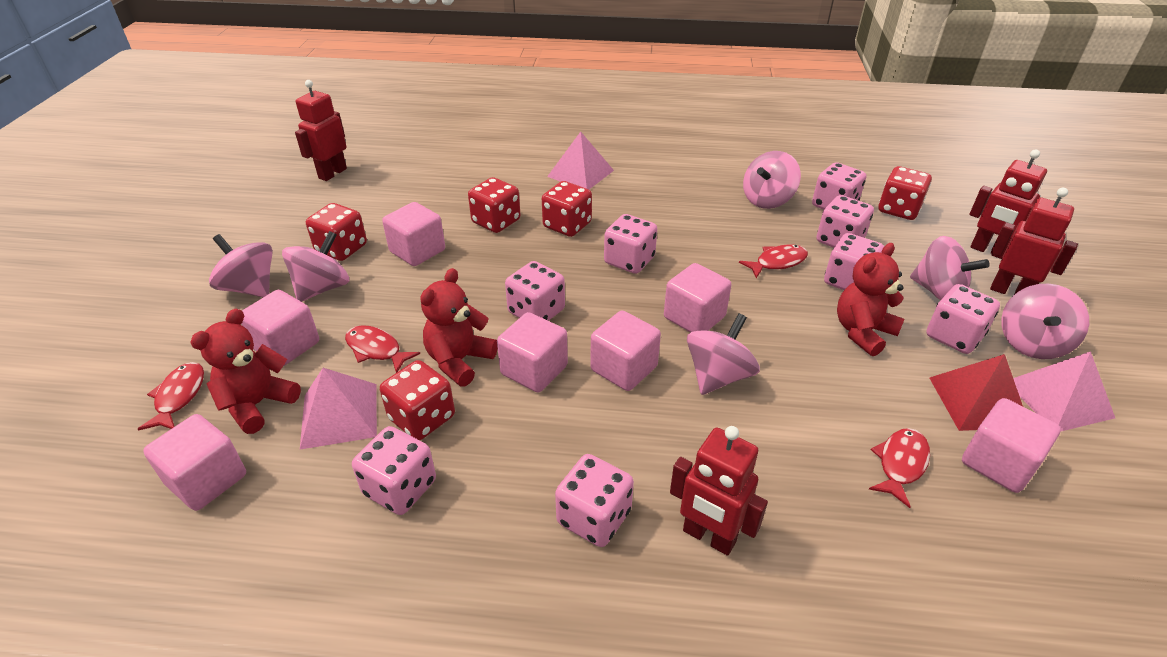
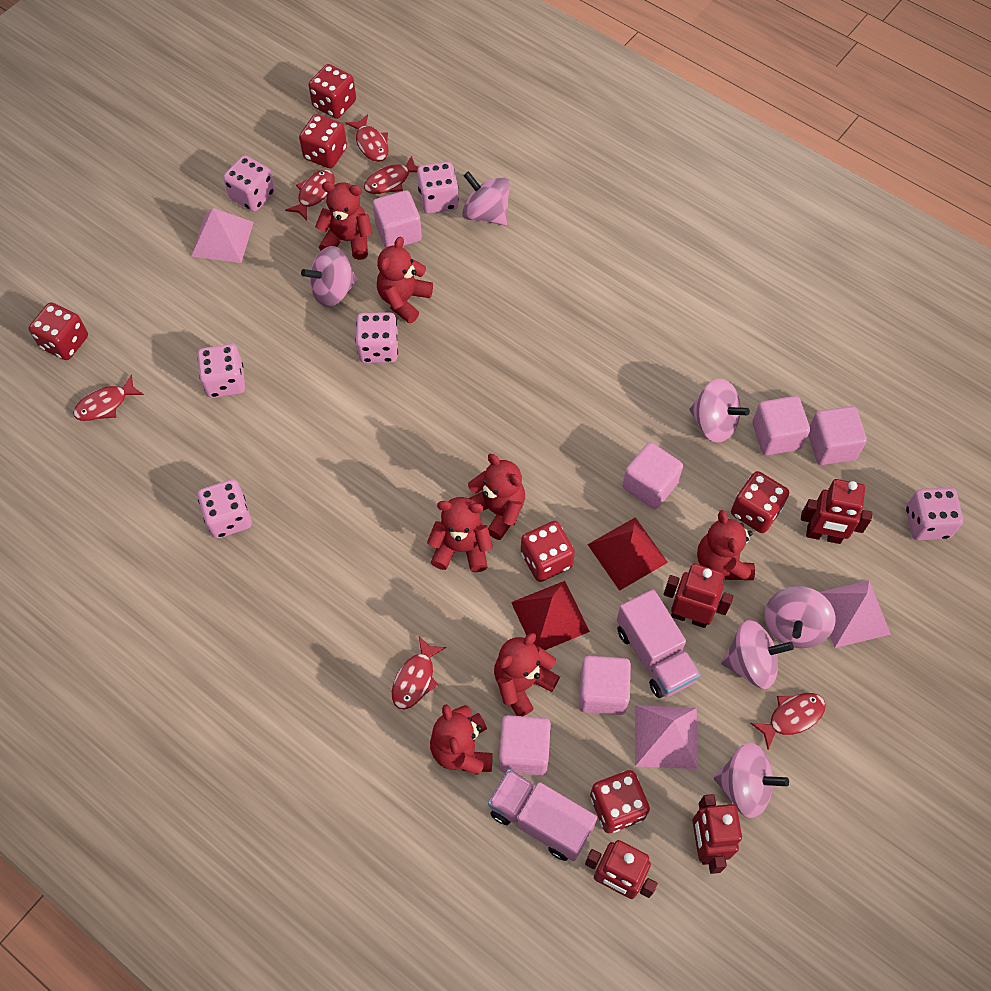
pink cube: 7 -> 6
pink dice: 8 -> 6
pink truck: 0 -> 2
red dice: 5 -> 6
red fish: 4 -> 6
red pyramid: 1 -> 2
red teddy bear: 3 -> 7

